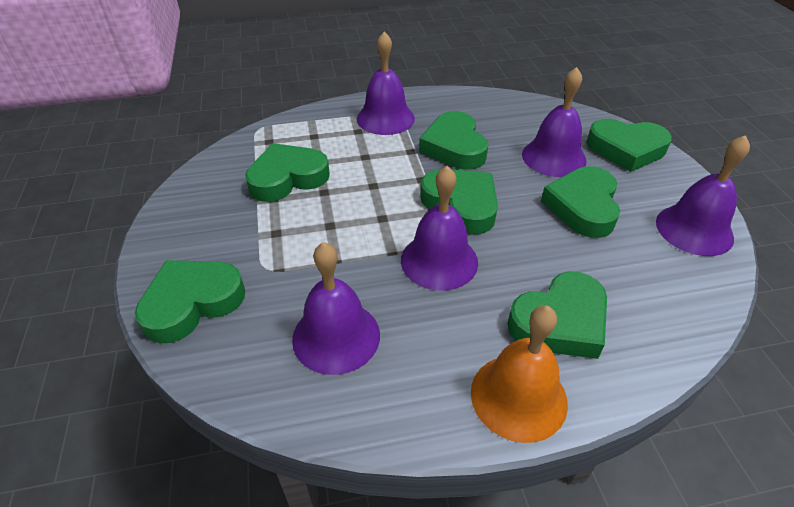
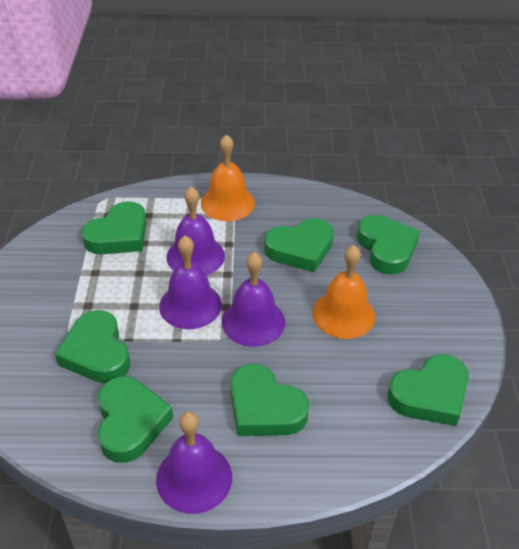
orange bell: 1 -> 2
purple bell: 5 -> 4

